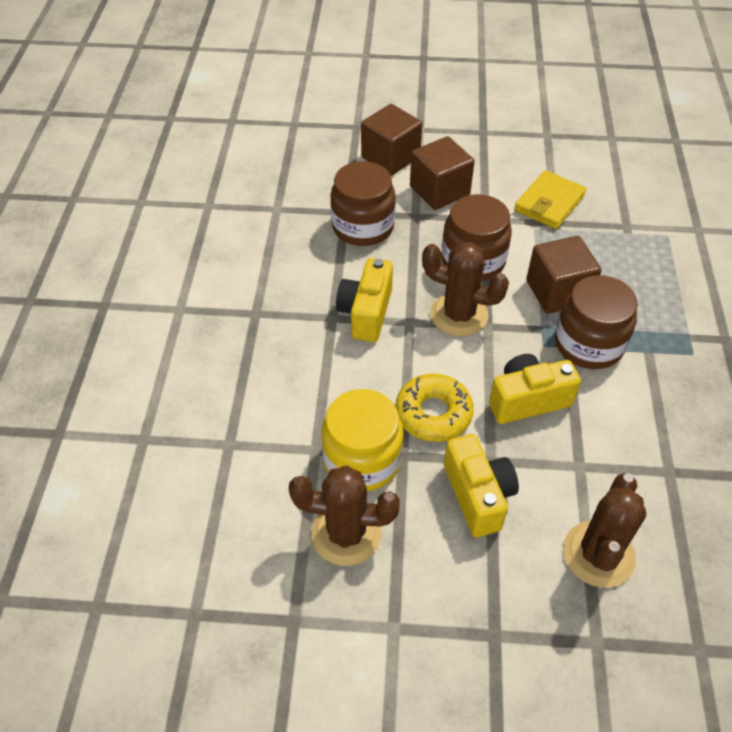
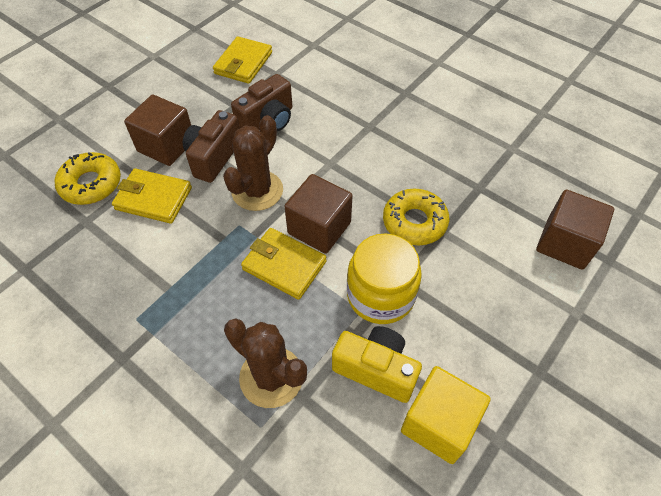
brown cactus: 3 -> 2
brown camera: 0 -> 2
brown jar: 3 -> 0
yellow camera: 3 -> 1
yellow cube: 0 -> 1
yellow donut: 1 -> 2
yellow wallet: 1 -> 3

